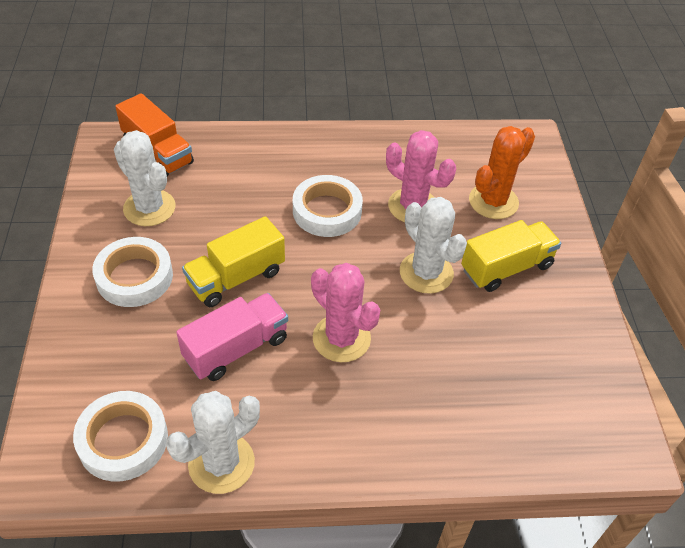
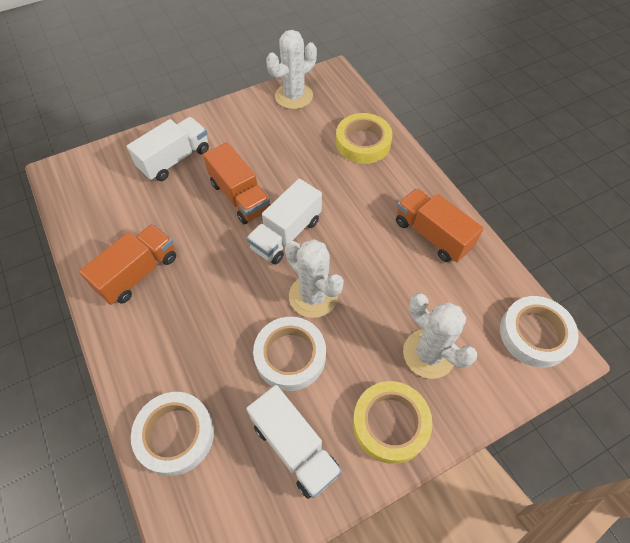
orange cactus: 1 -> 0
orange truck: 1 -> 3
pink cactus: 2 -> 0
pink truck: 1 -> 0
white truck: 0 -> 3
yellow tape: 0 -> 2
yellow truck: 2 -> 0

